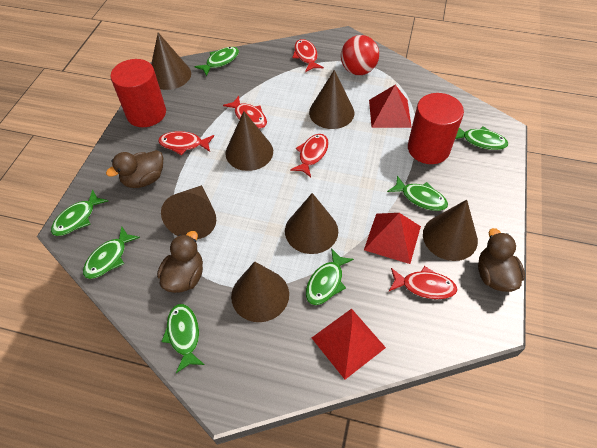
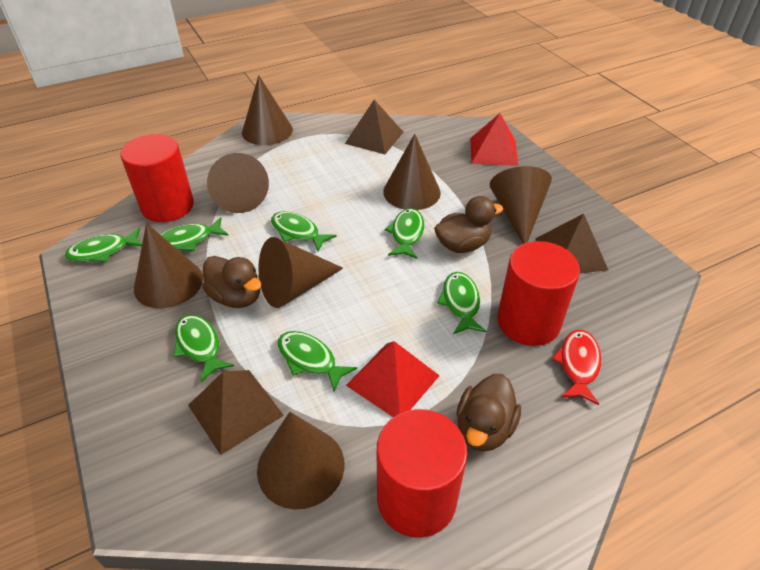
brown pyramid: 0 -> 3
red ball: 1 -> 0
red cylinder: 2 -> 3
red fish: 5 -> 1
red pyramid: 3 -> 2

